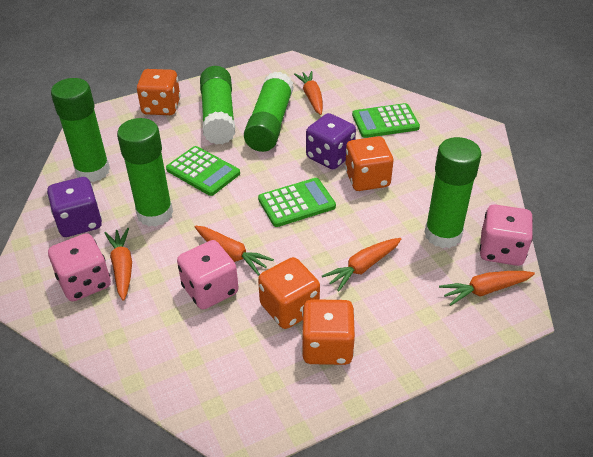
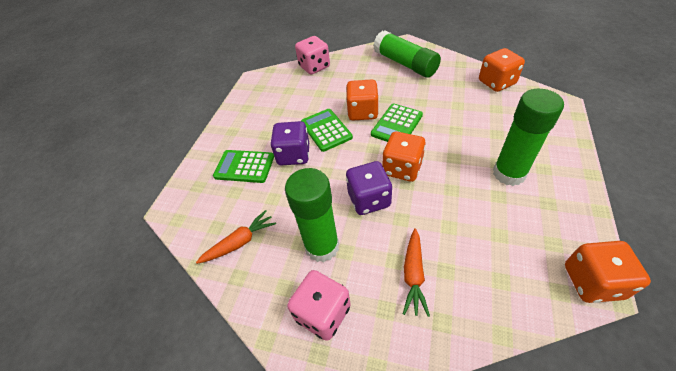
green glue stick: 5 -> 3
orange carrot: 5 -> 2
pink dice: 3 -> 2

